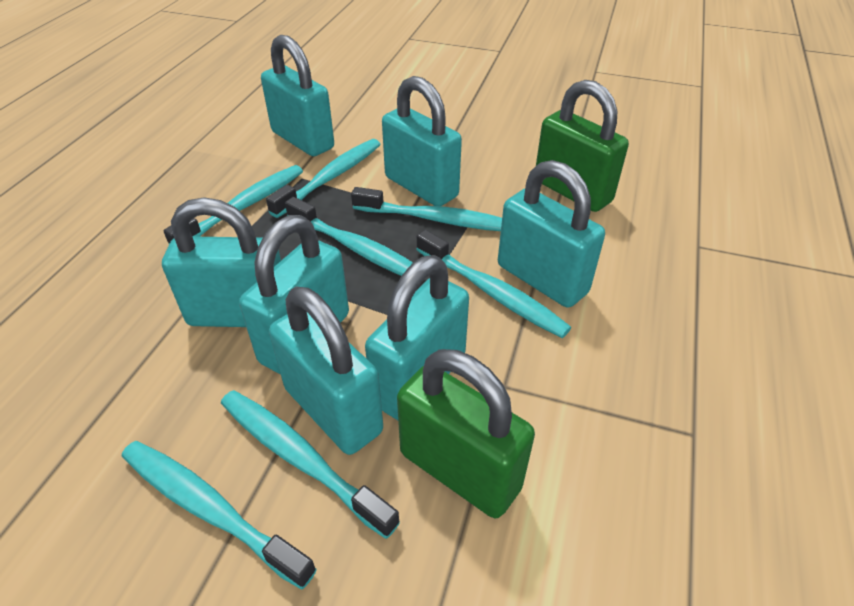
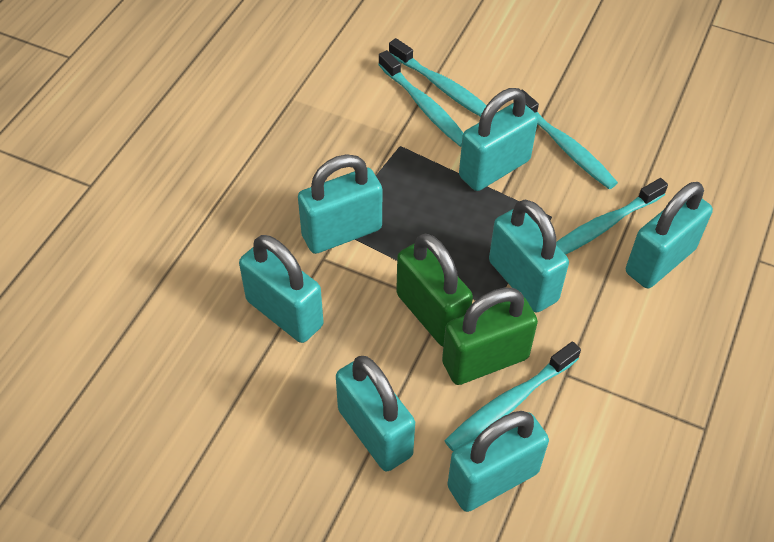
turquoise toothbrush: 7 -> 5

